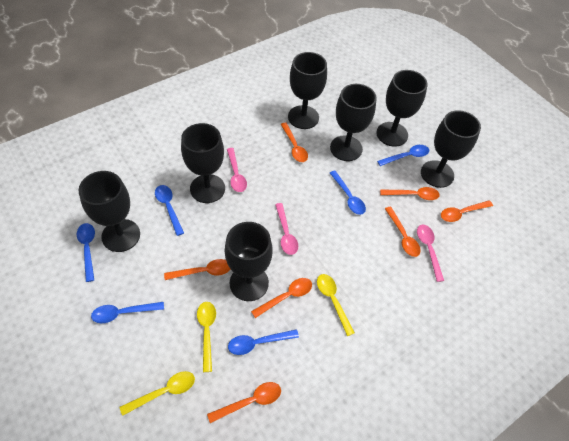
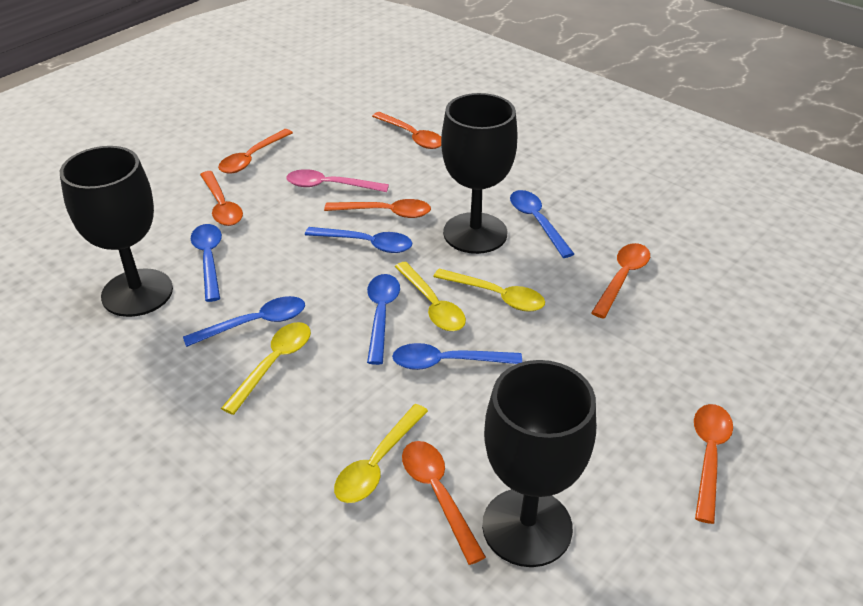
black goblet: 7 -> 3
pink spoon: 3 -> 1
yellow spoon: 3 -> 4

